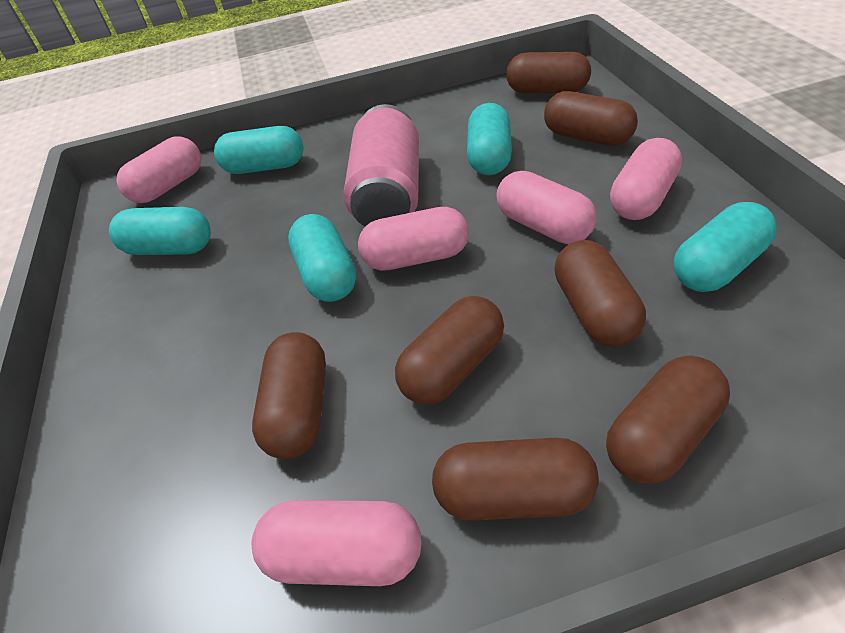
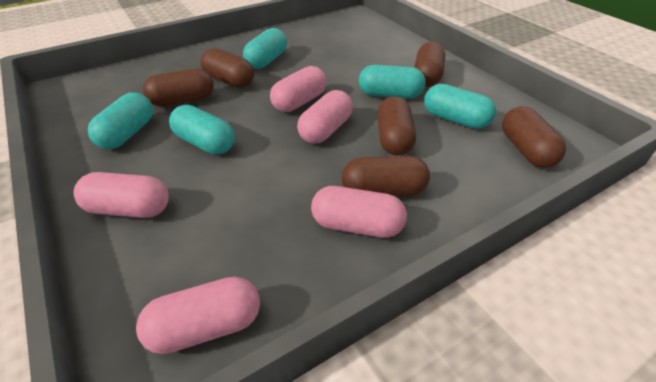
brown capsule: 7 -> 6
pink can: 1 -> 0

